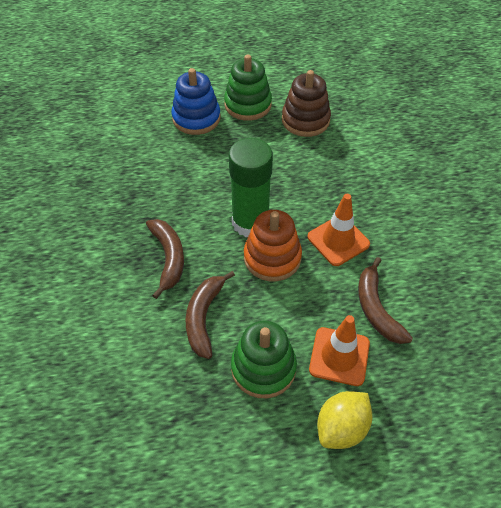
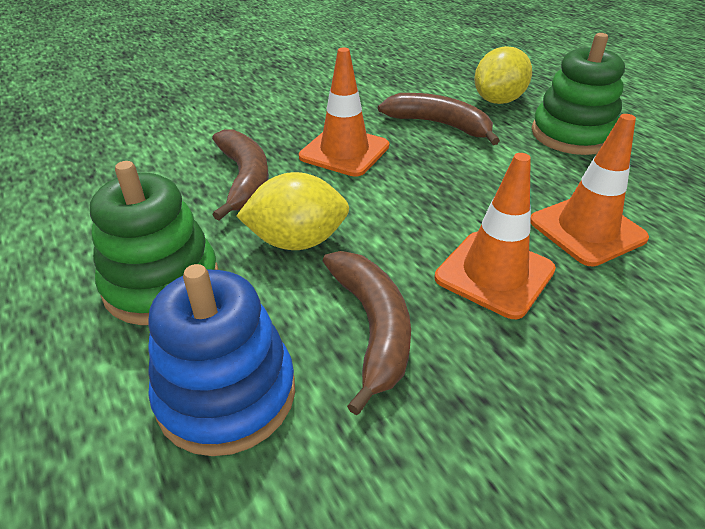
brown stacking toy: 1 -> 0
green glue stick: 1 -> 0
orange stacking toy: 1 -> 0
orange traffic cone: 2 -> 3
yellow lemon: 1 -> 2

